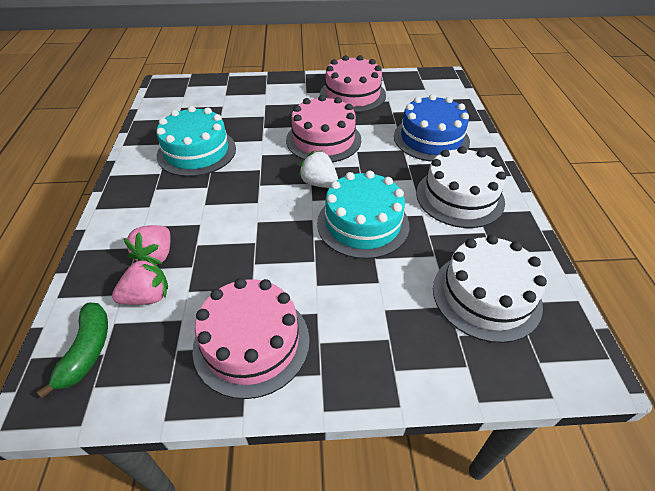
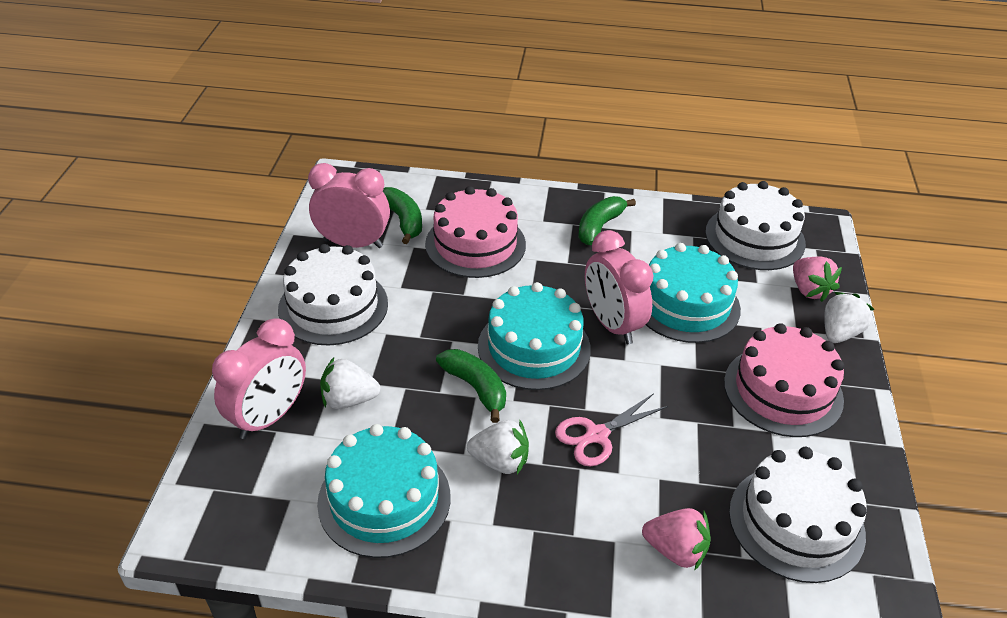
blue cake: 1 -> 0
green banana: 1 -> 3
pink cake: 3 -> 2
pink clock: 0 -> 3
pink scissors: 0 -> 1
turquoise cake: 2 -> 3
white cake: 2 -> 3
white strawberry: 1 -> 3

